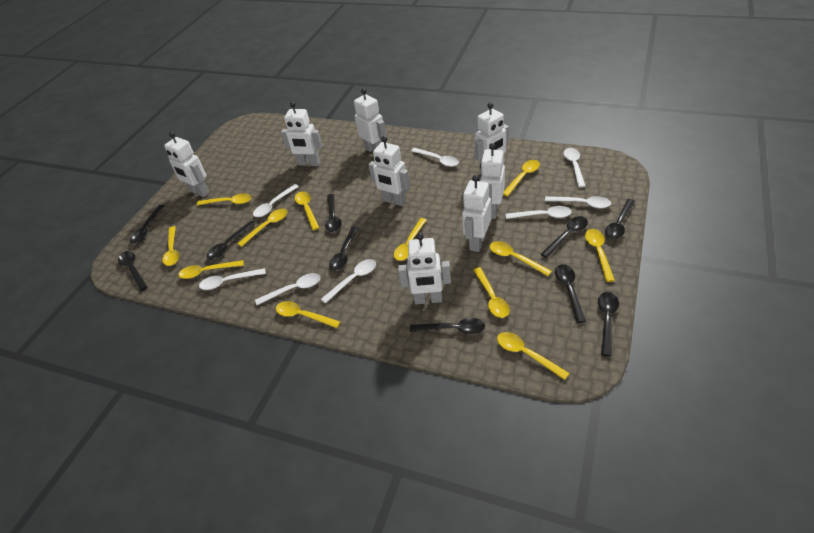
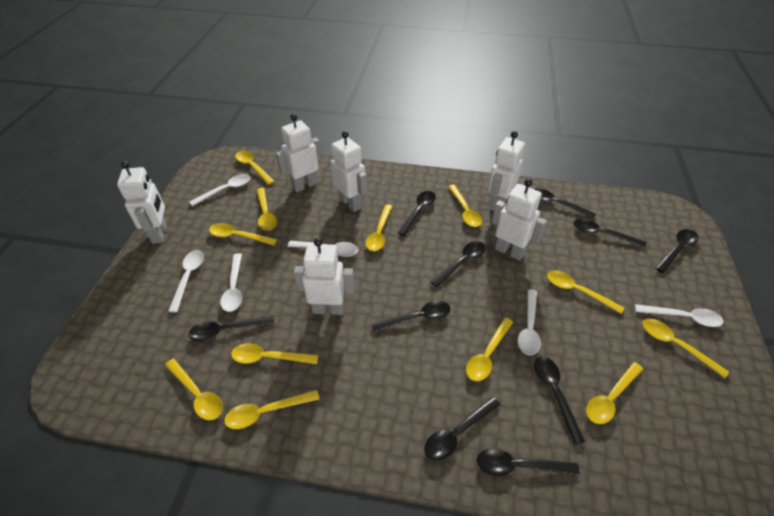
white robot: 8 -> 6
white spoon: 8 -> 6

